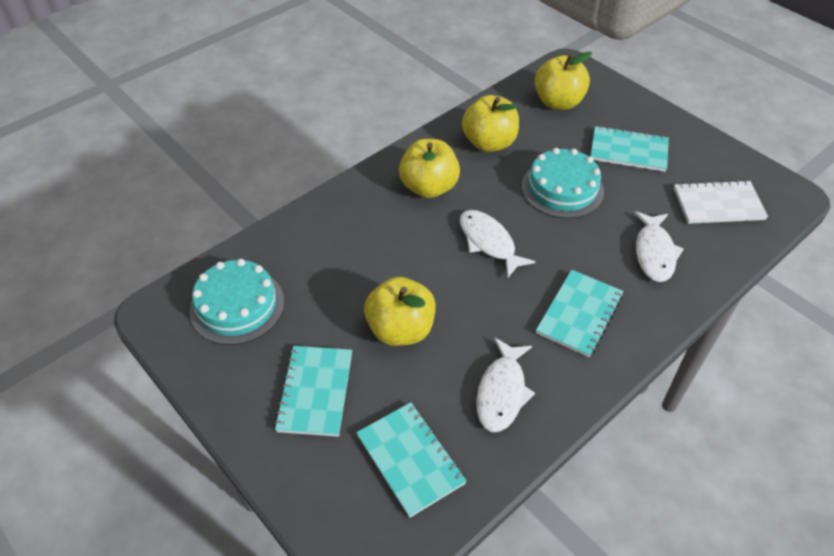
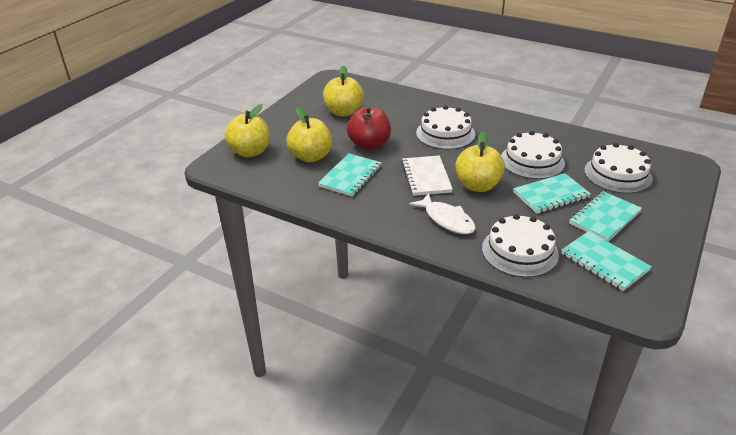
red apple: 0 -> 1
turquoise cake: 2 -> 0
white cake: 0 -> 4
white fish: 3 -> 1

